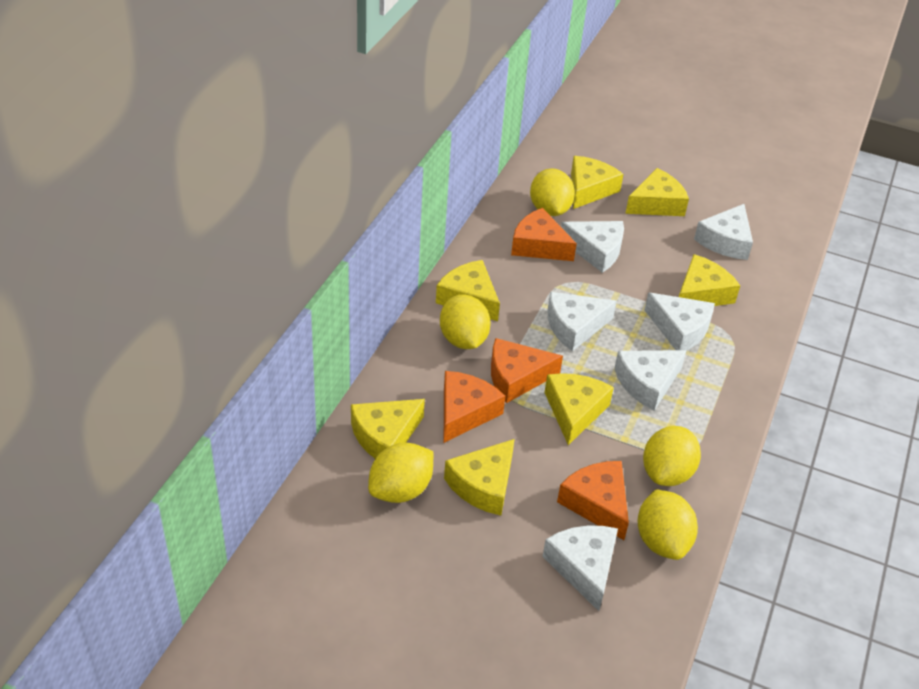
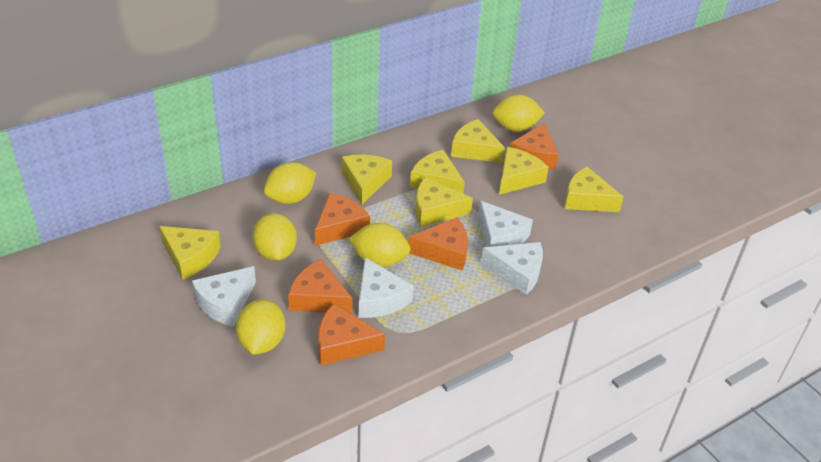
orange cheese: 4 -> 5
white cheese: 6 -> 4

